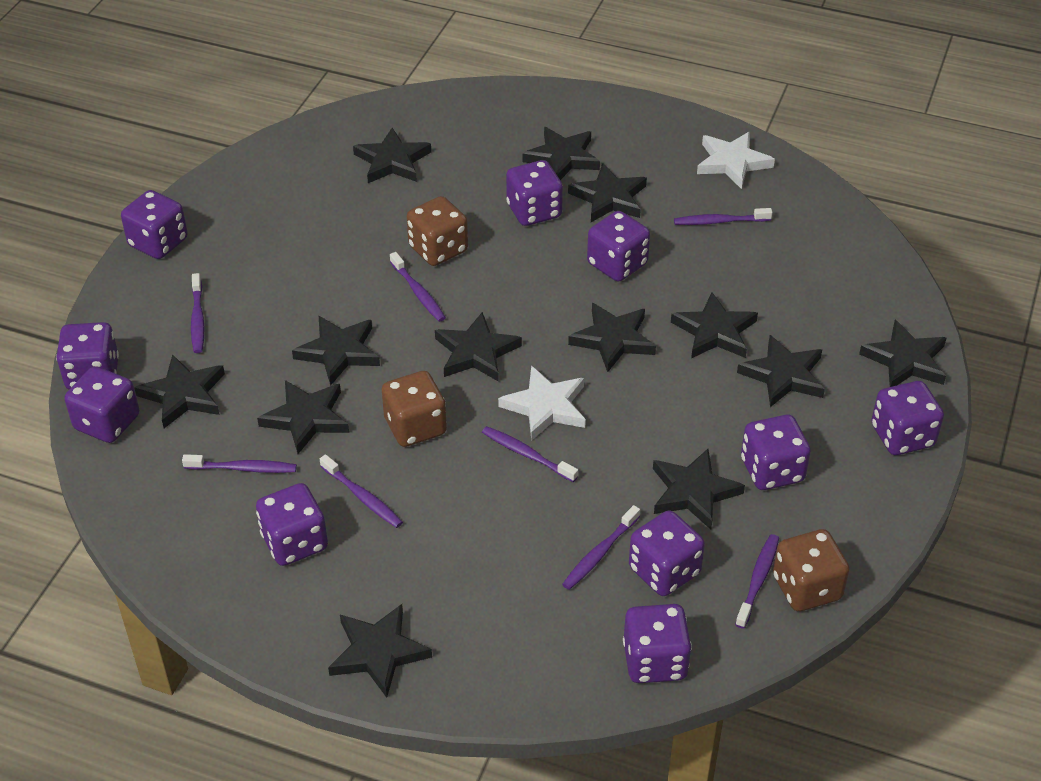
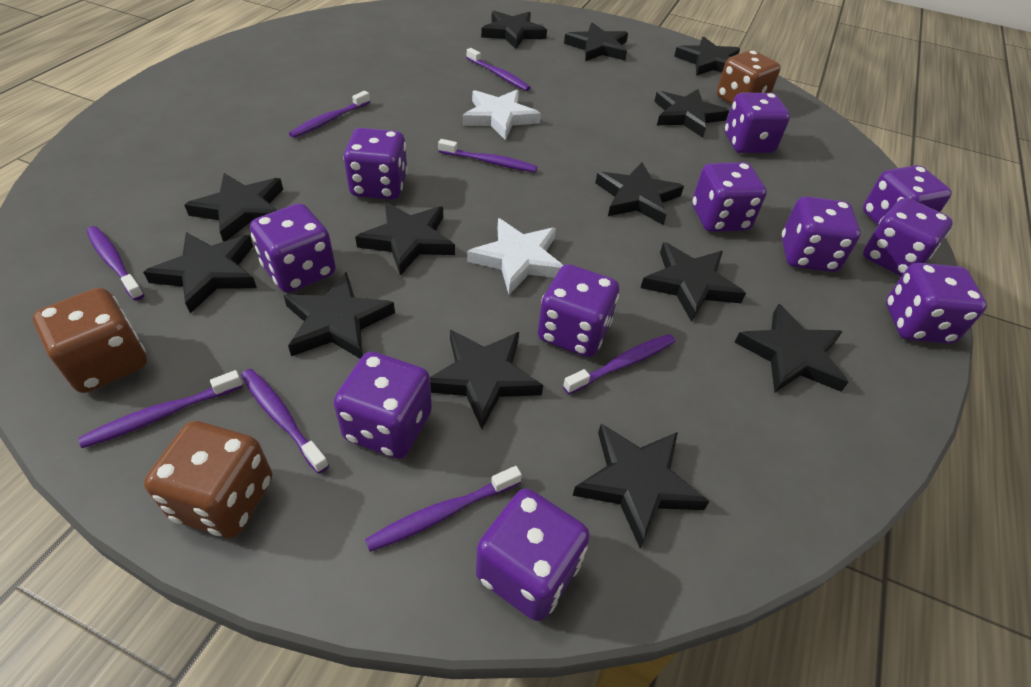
purple dice: 10 -> 11

